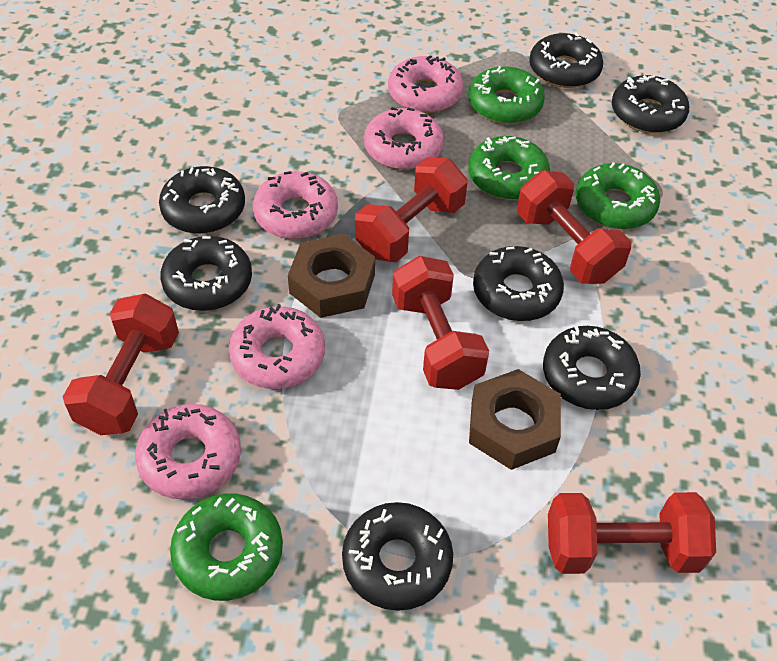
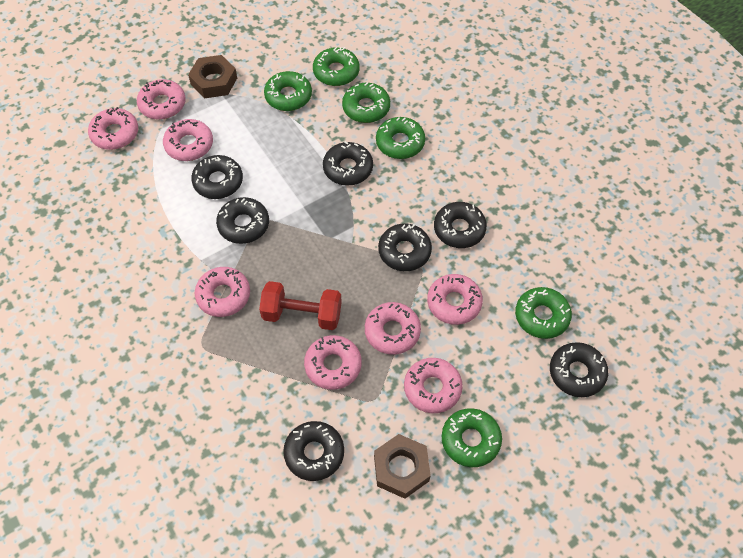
green donut: 4 -> 6
pink donut: 5 -> 8
red dumbbell: 5 -> 1

